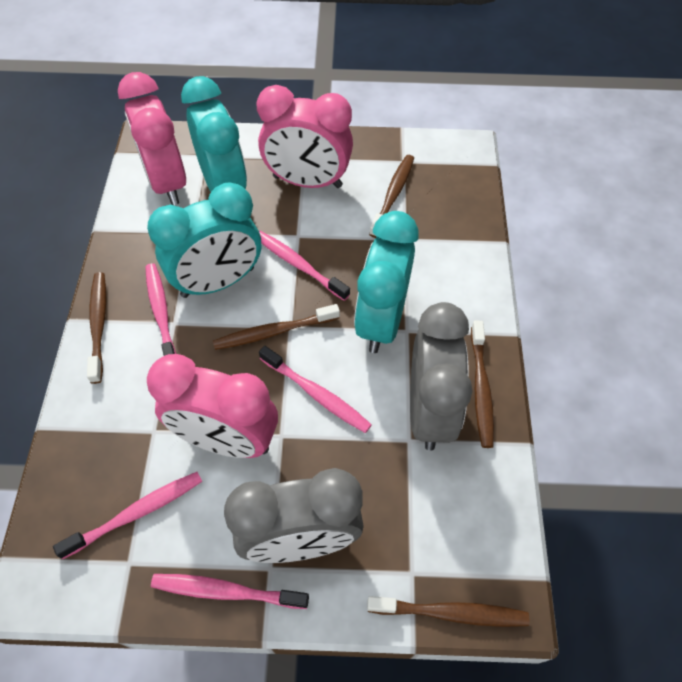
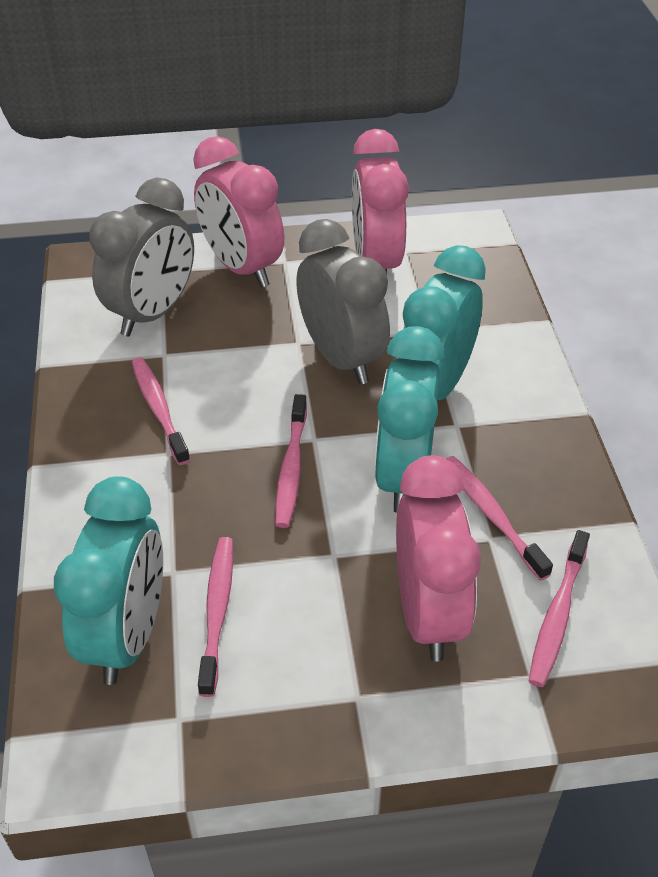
brown toothbrush: 5 -> 0

